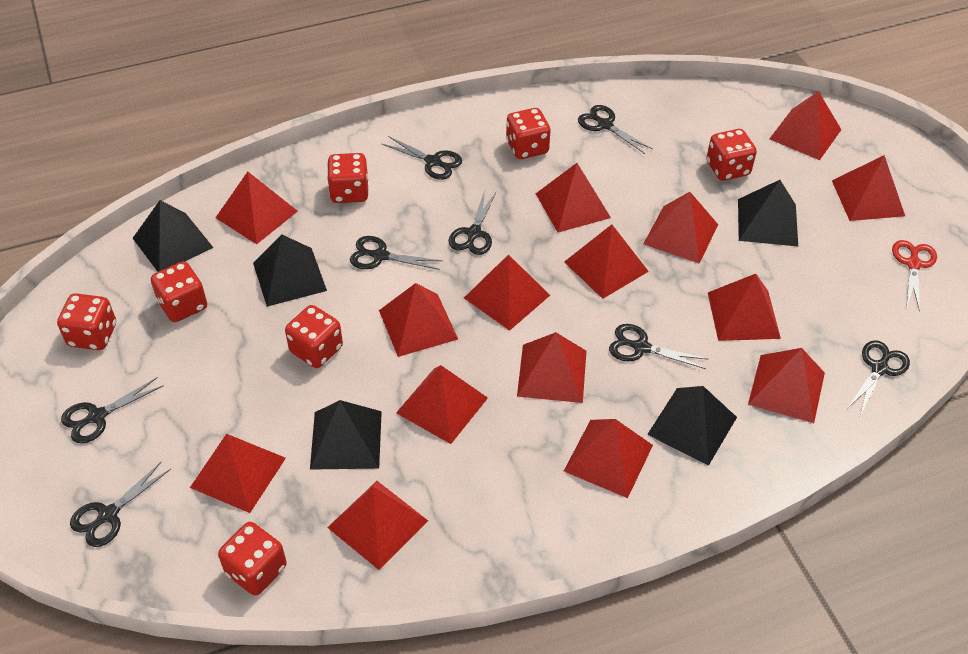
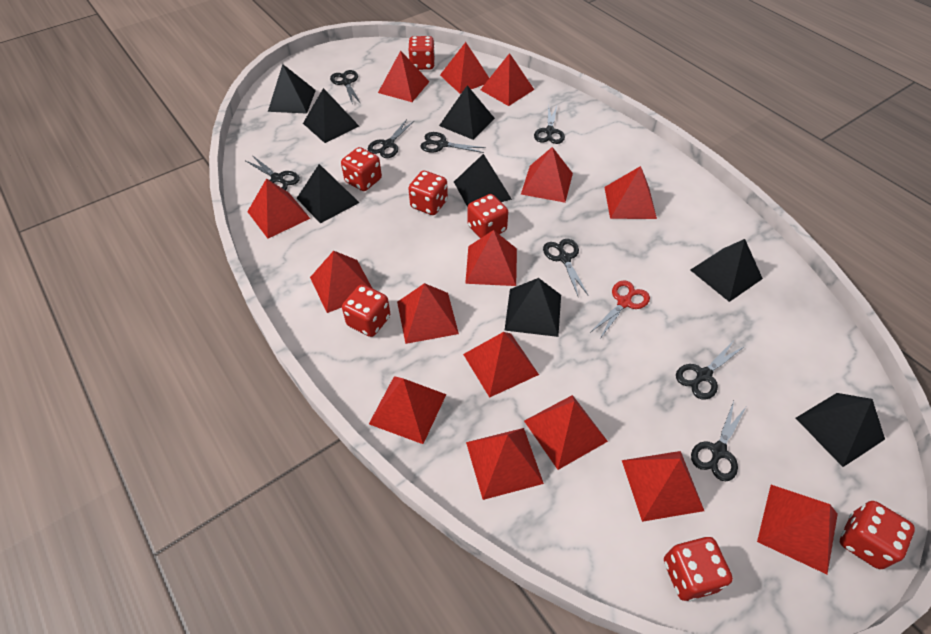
black pyramid: 5 -> 8

